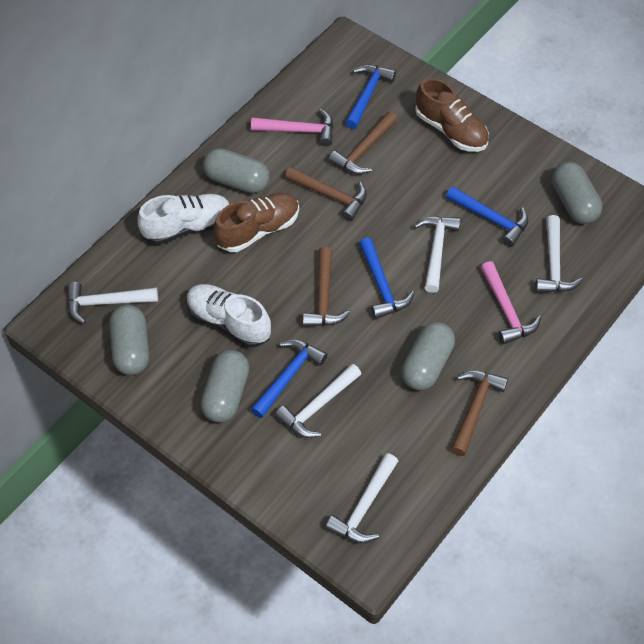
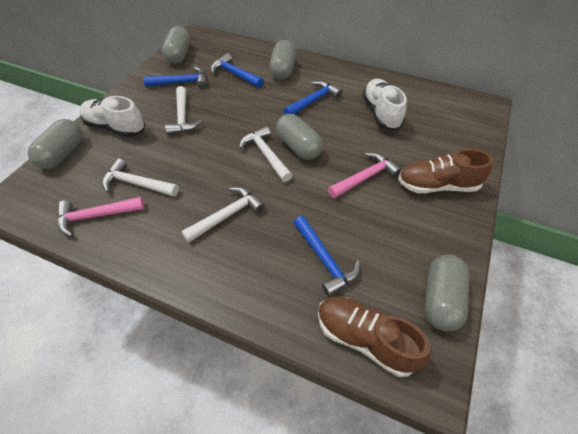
brown hammer: 4 -> 0
white hammer: 5 -> 4

